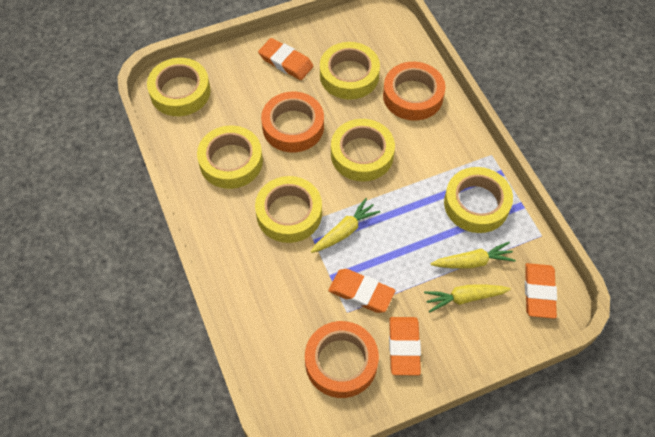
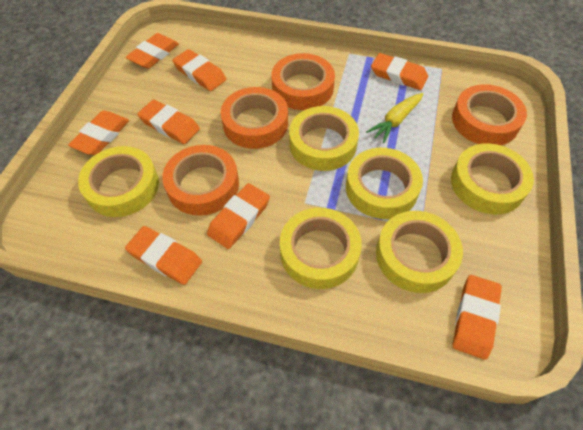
orange eraser: 4 -> 8
orange tape: 3 -> 4
yellow carrot: 3 -> 1

